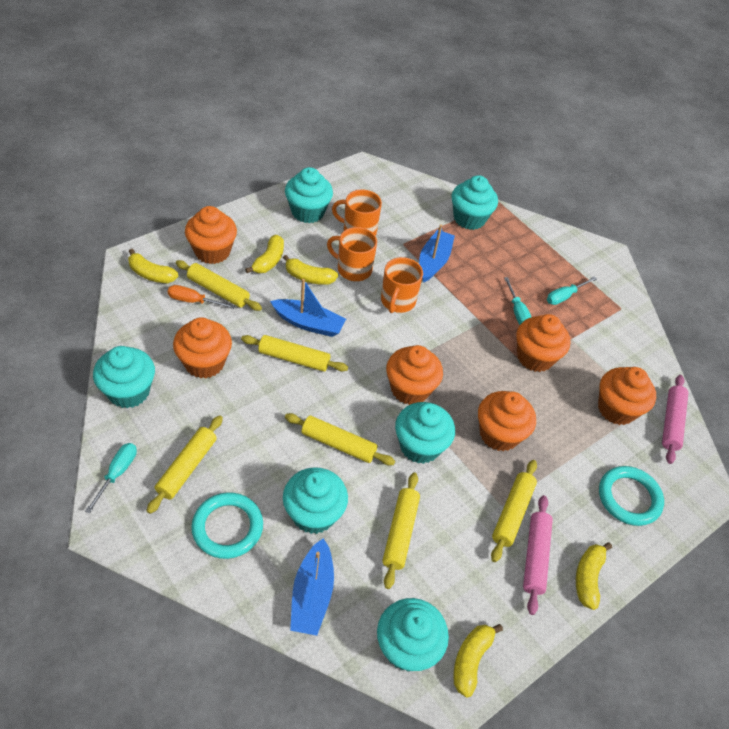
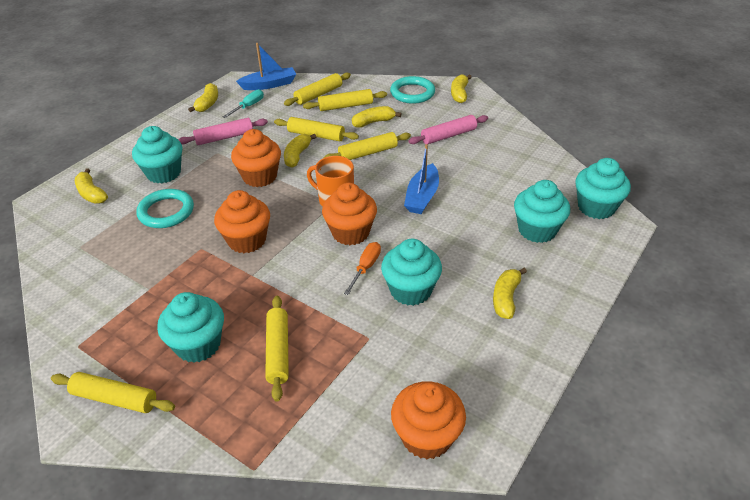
blue boat: 3 -> 2
orange cupcake: 6 -> 4
orange mug: 3 -> 1
turquoise cupcake: 6 -> 5
turquoise screwdriver: 3 -> 1
yellow banana: 5 -> 6

